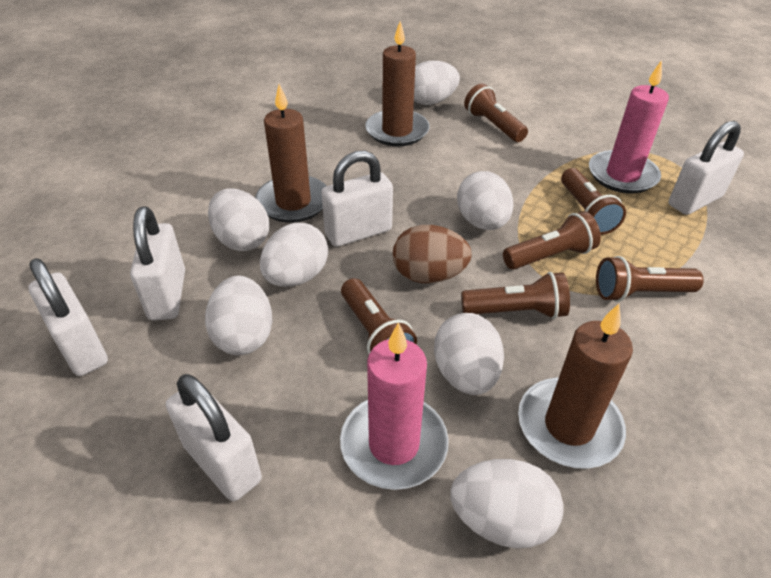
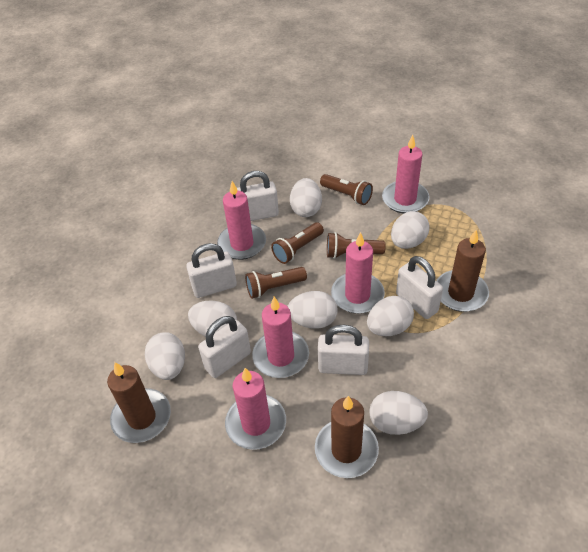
brown egg: 1 -> 0
brown flashlight: 6 -> 4
pink candle: 2 -> 5

